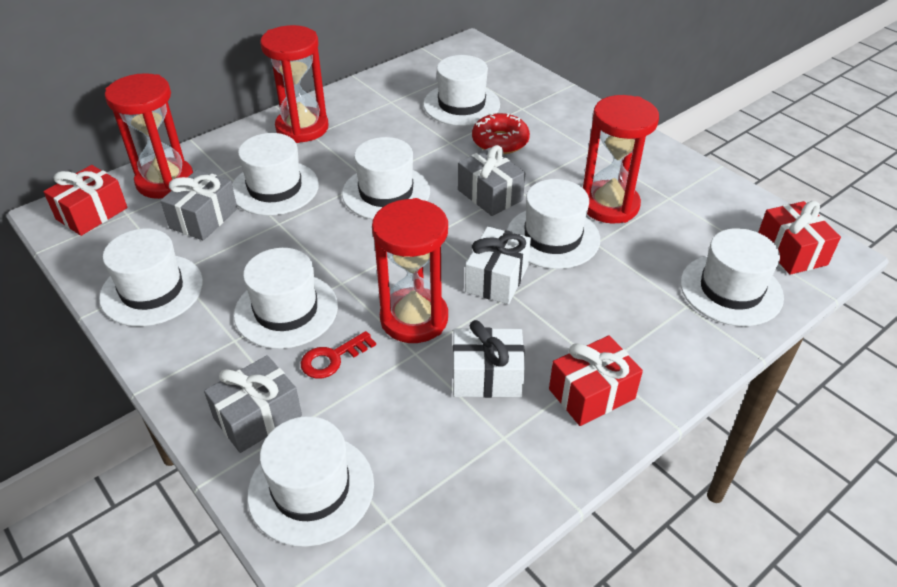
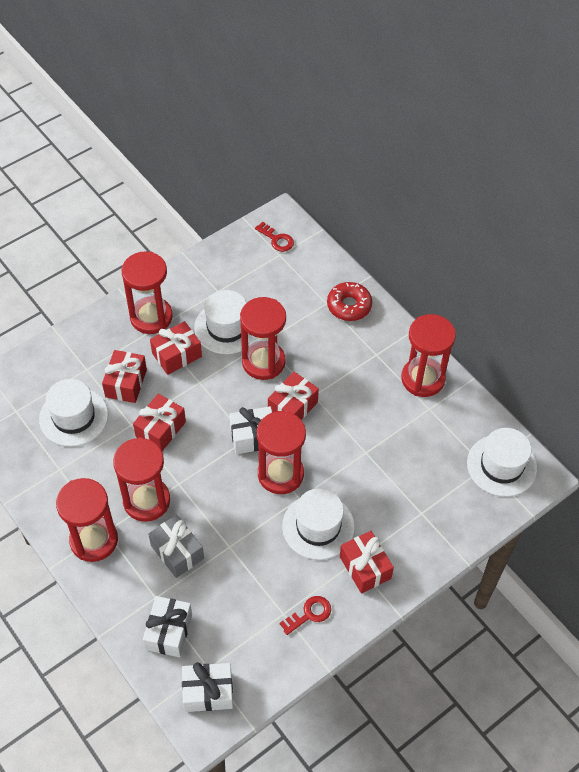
grey gift: 3 -> 1
red gift: 3 -> 5
red hourglass: 4 -> 6
red key: 1 -> 2
white gift: 2 -> 3
white hat: 8 -> 4

